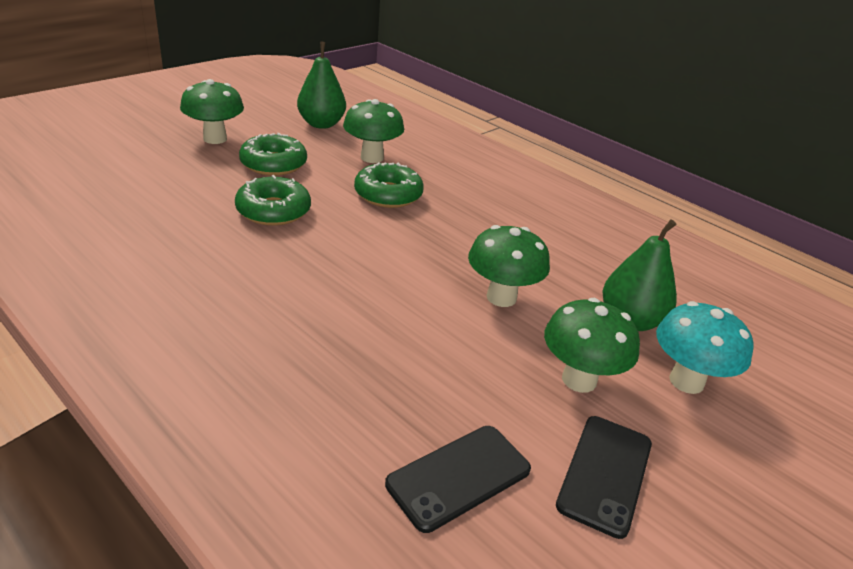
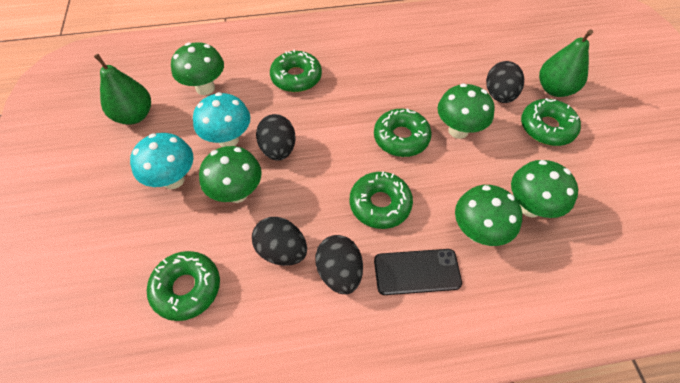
black egg: 0 -> 4
black phone: 2 -> 1
green donut: 3 -> 5
green mushroom: 4 -> 5
turquoise mushroom: 1 -> 2

